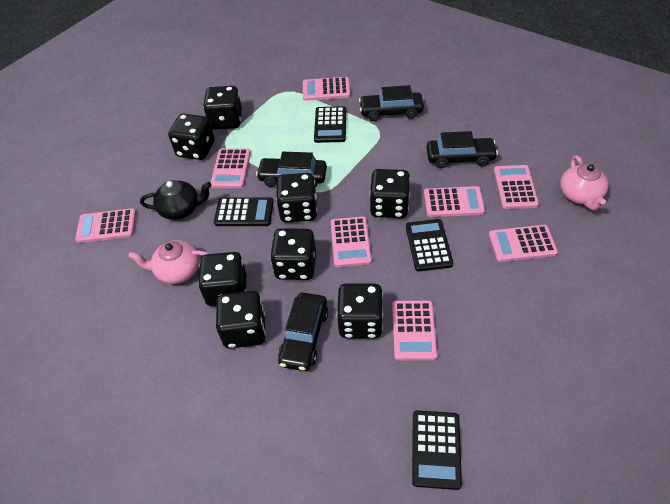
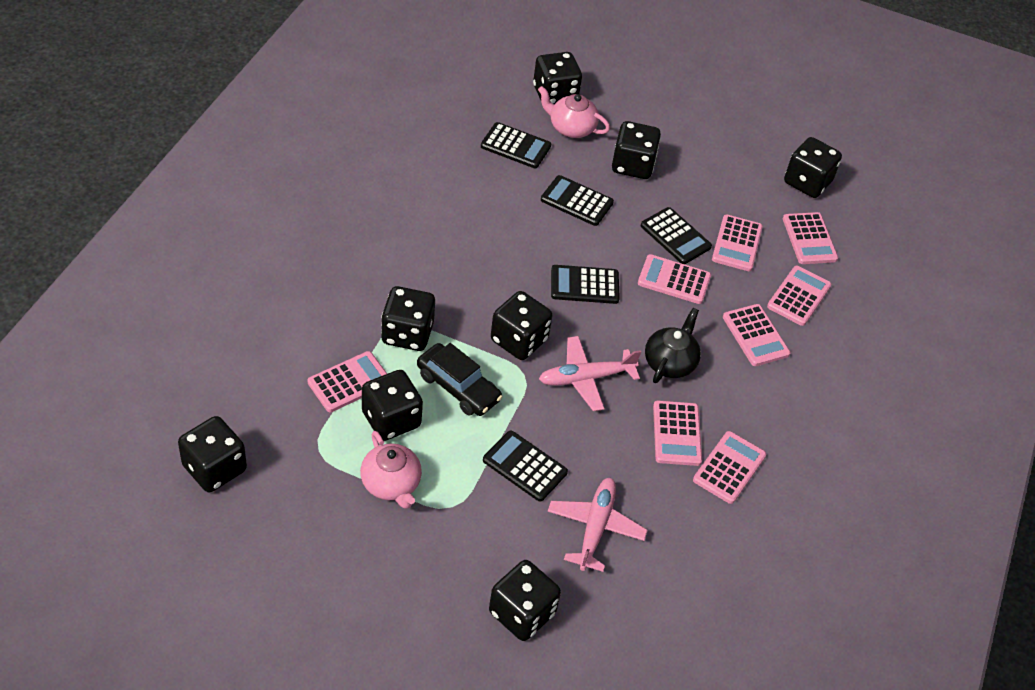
black calculator: 4 -> 5
black car: 4 -> 1
pink plane: 0 -> 2

